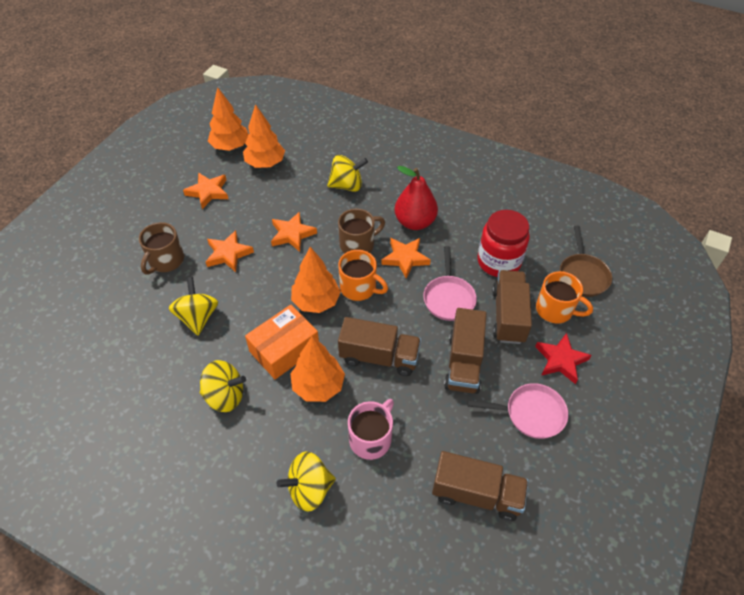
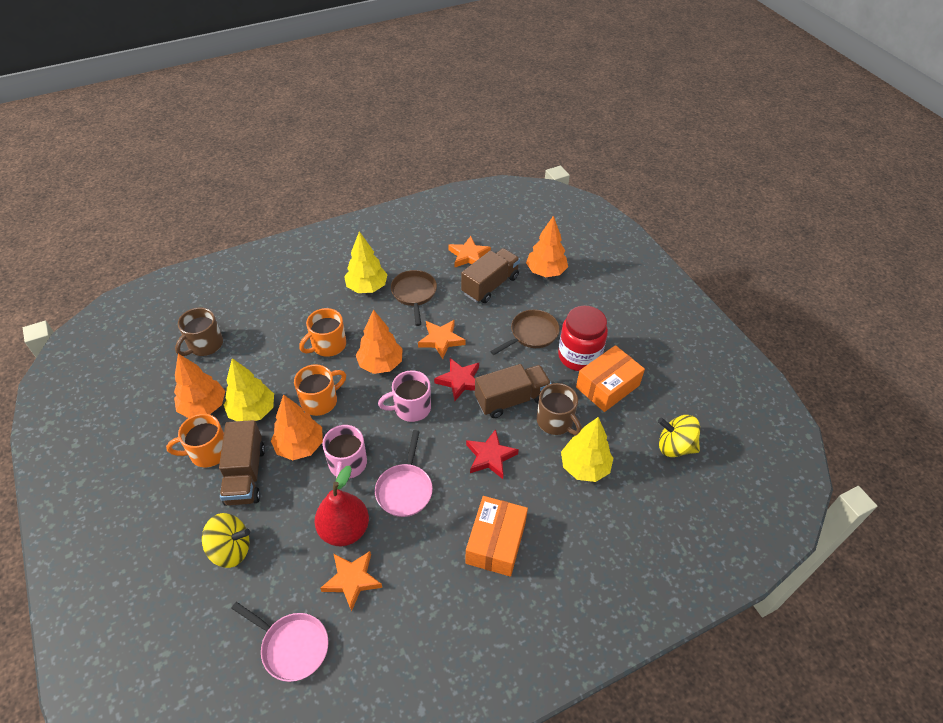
brown pan: 1 -> 2
brown truck: 4 -> 3
orange box: 1 -> 2
orange mug: 2 -> 3
orange star: 4 -> 3
pink mug: 1 -> 2
red star: 1 -> 2
yellow spinning top: 4 -> 2
yellow tree: 0 -> 3

